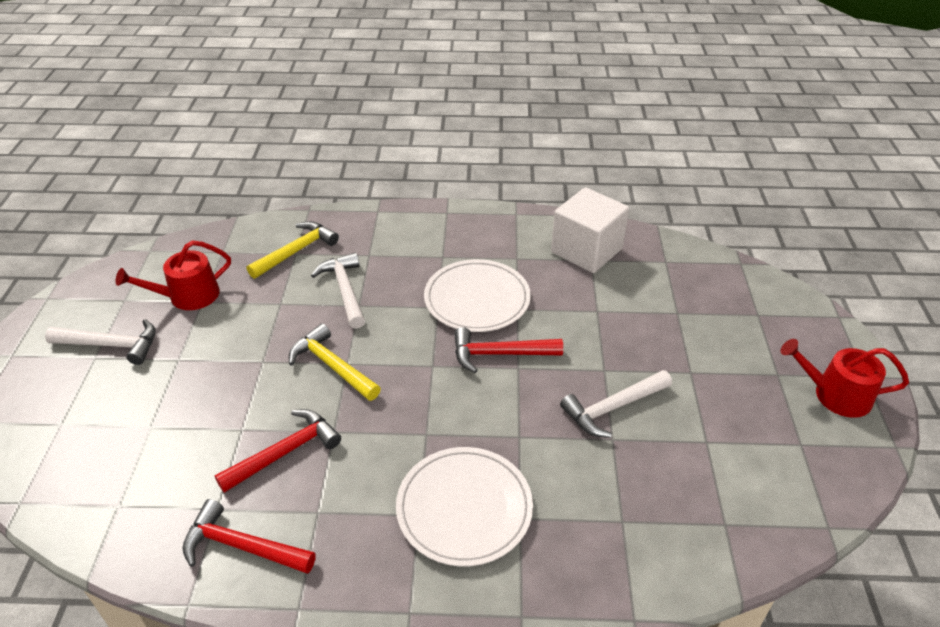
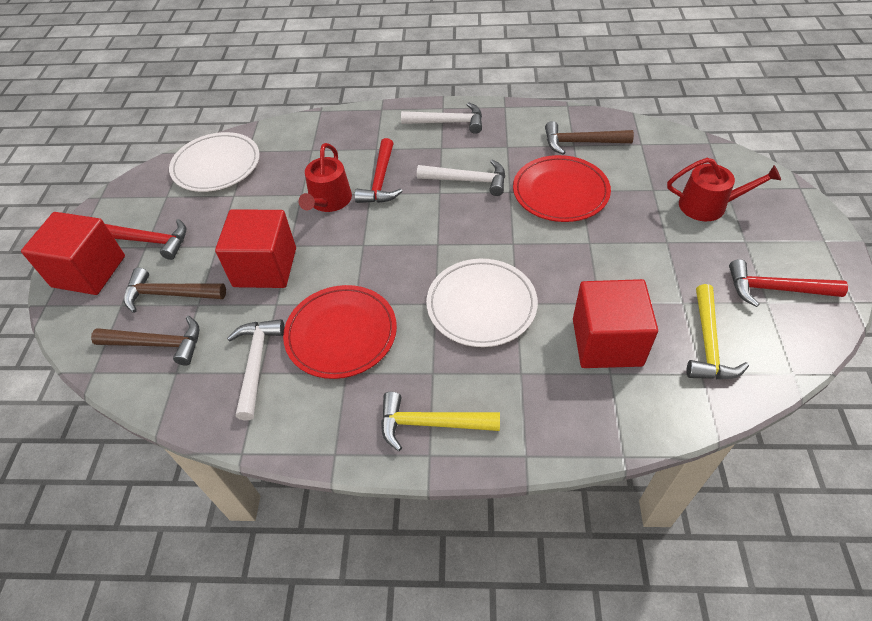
brown hammer: 0 -> 3
red cube: 0 -> 3
red plate: 0 -> 2
white cube: 1 -> 0

